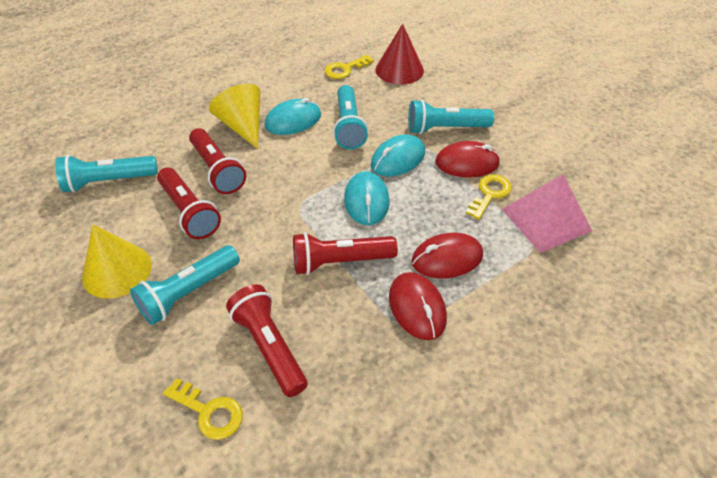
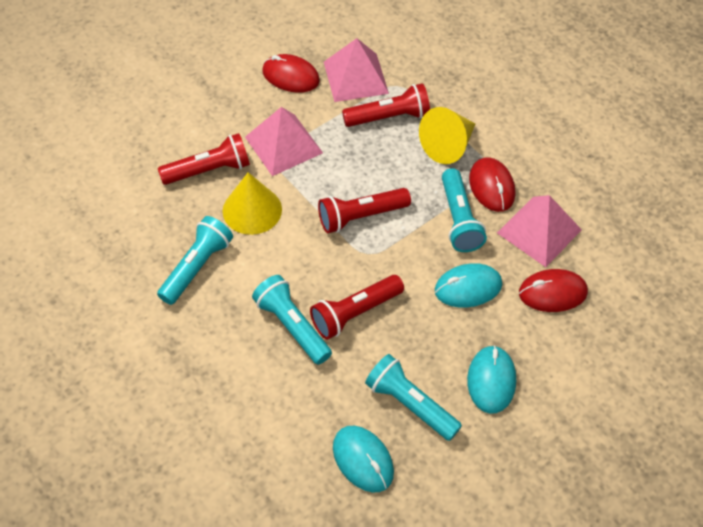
pink pyramid: 1 -> 3
red cone: 1 -> 0
yellow key: 3 -> 0

